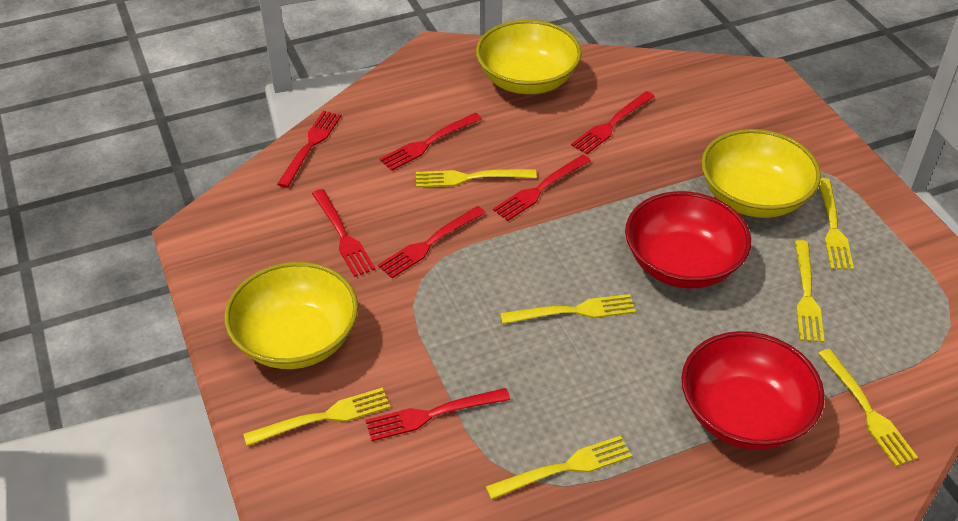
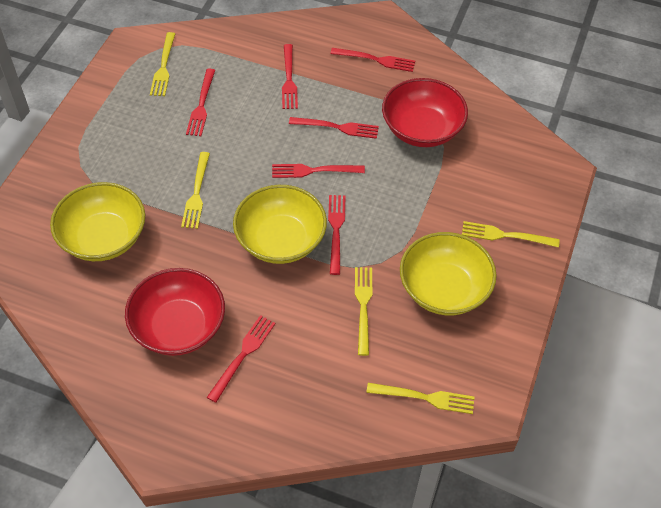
yellow fork: 7 -> 5

